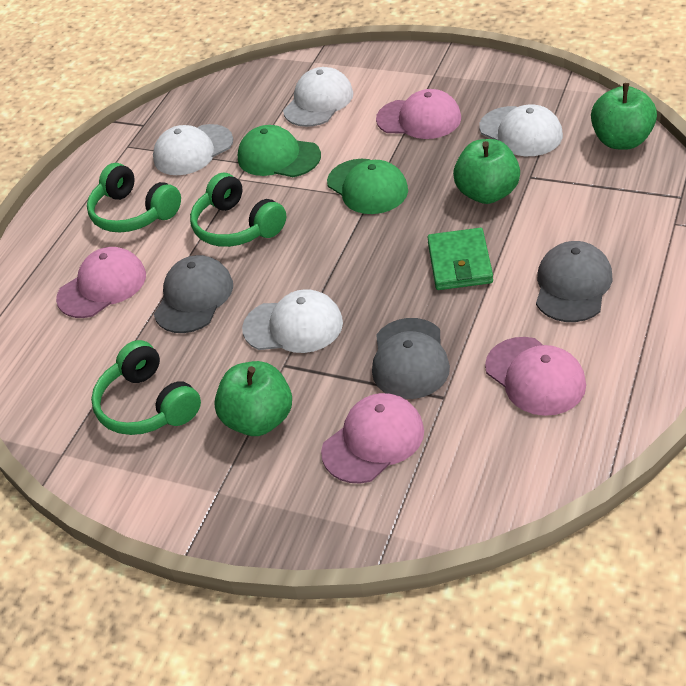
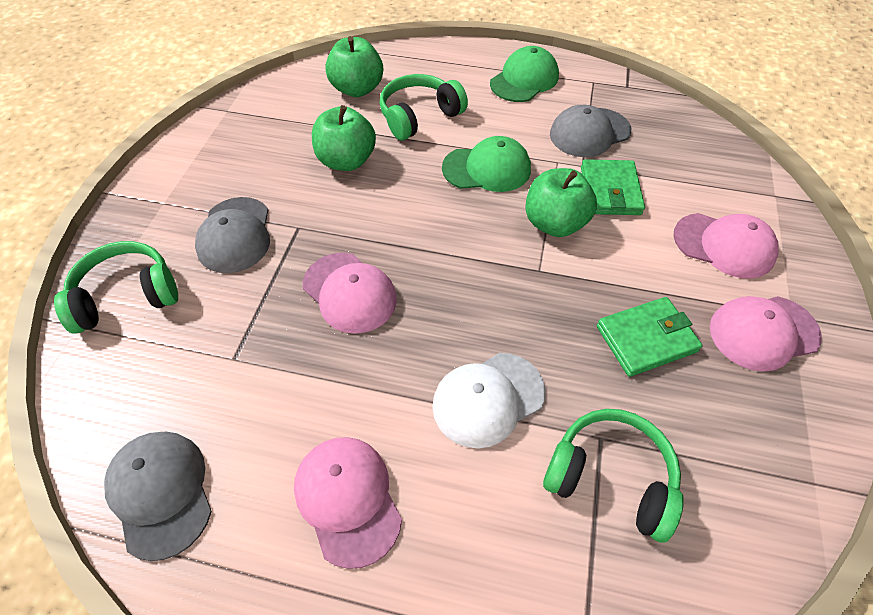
green wallet: 1 -> 2
white cap: 4 -> 1

